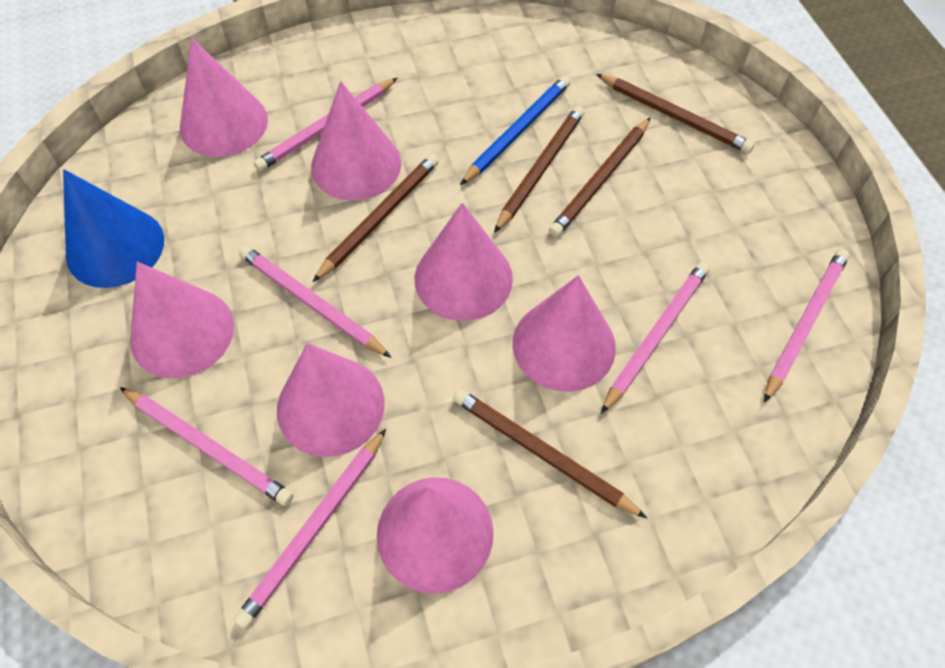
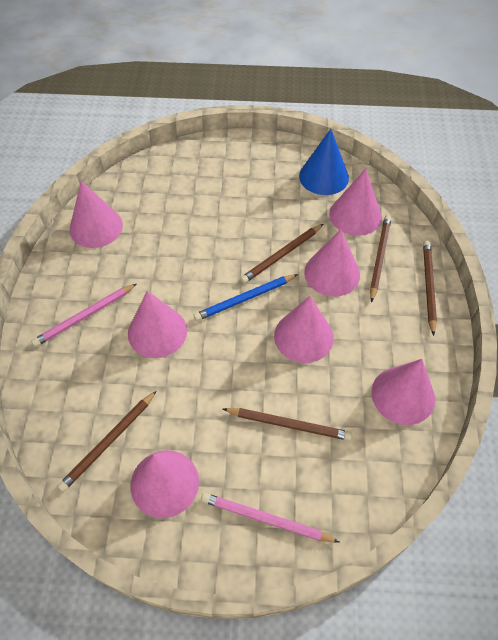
pink pencil: 6 -> 2

